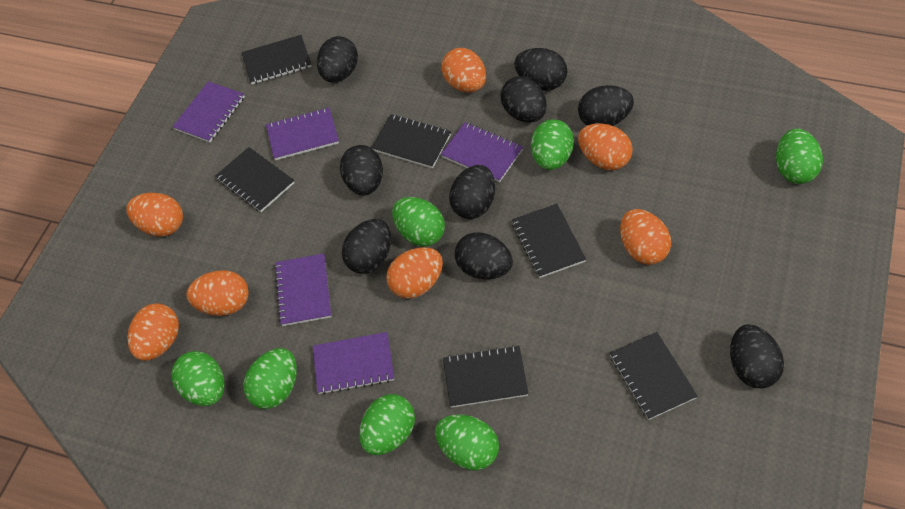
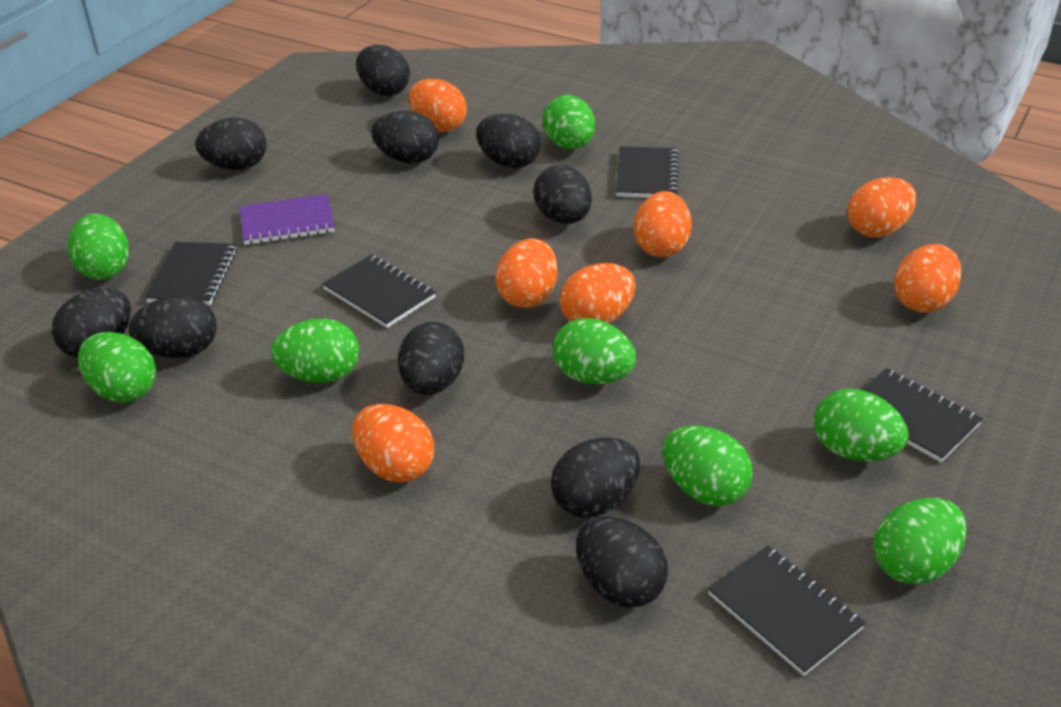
black egg: 9 -> 10
black notebook: 6 -> 5
green egg: 7 -> 8
purple notebook: 5 -> 1

